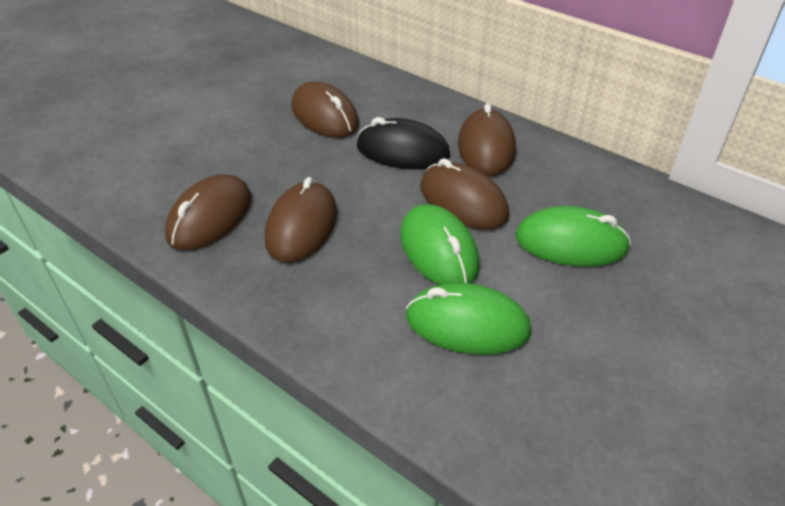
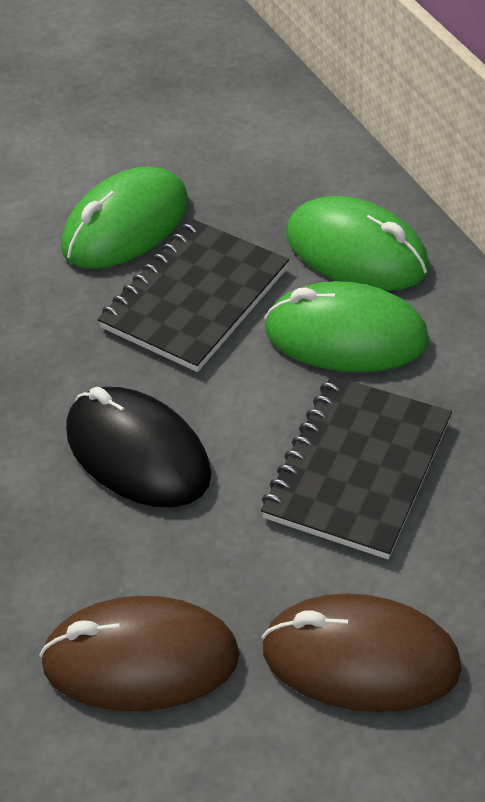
black notebook: 0 -> 2
brown mouse: 5 -> 2

